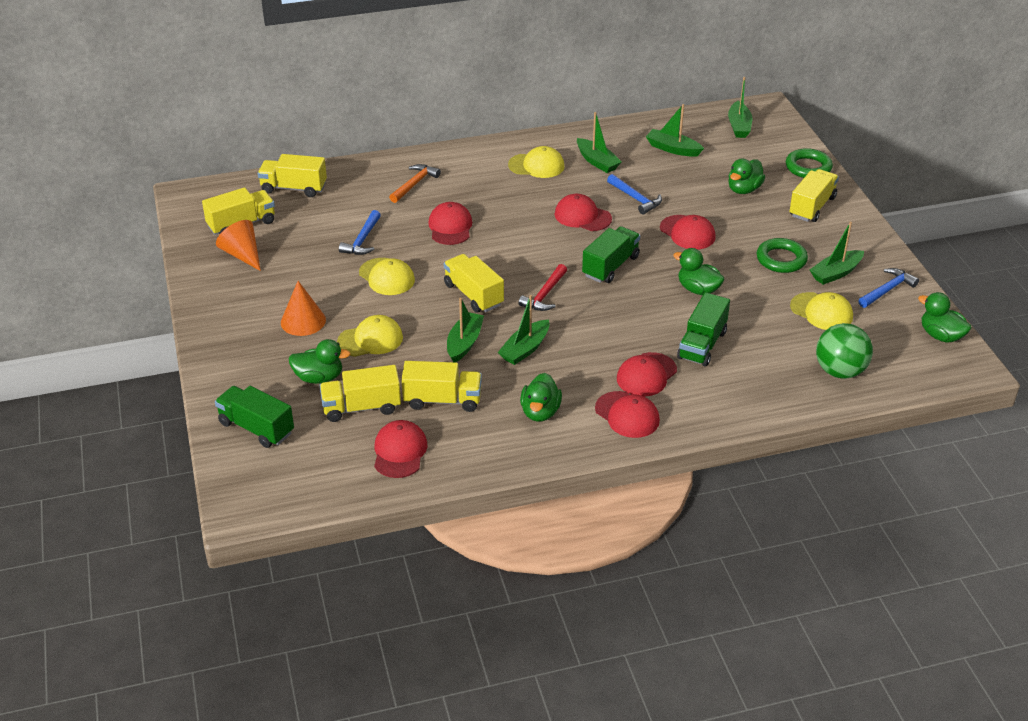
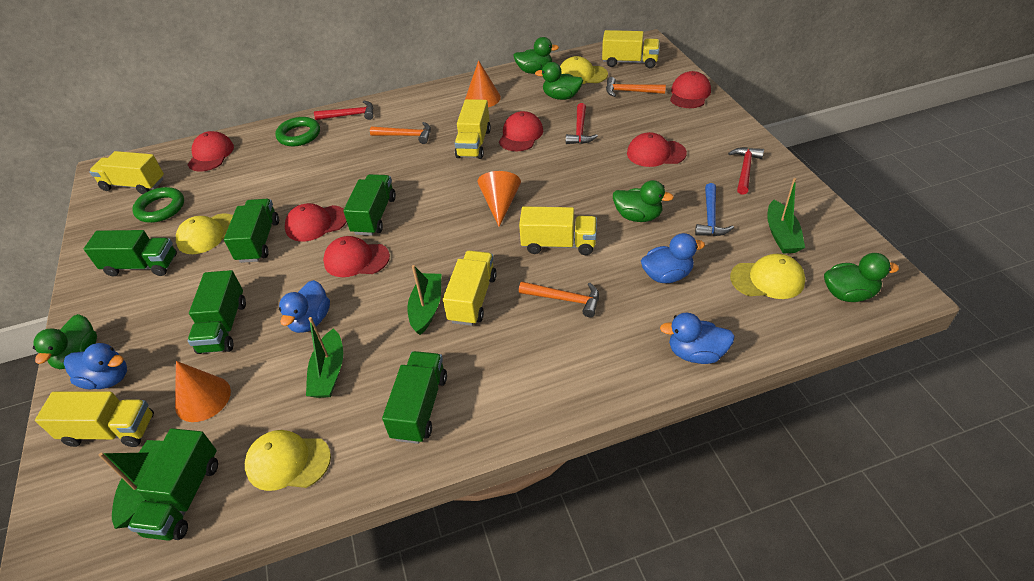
blue duck: 0 -> 4
blue hammer: 3 -> 1
green ball: 1 -> 0
green boat: 6 -> 4
green truck: 3 -> 6
orange cone: 2 -> 3
orange hammer: 1 -> 3
red hammer: 1 -> 3

